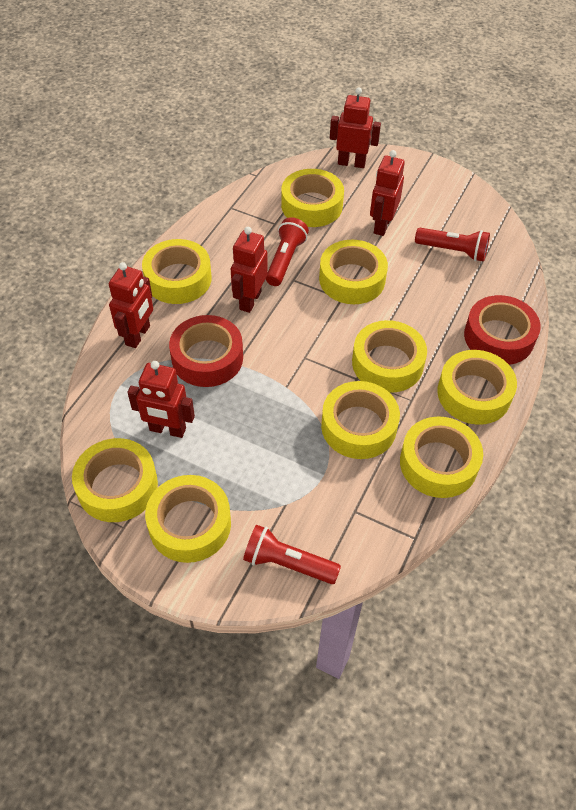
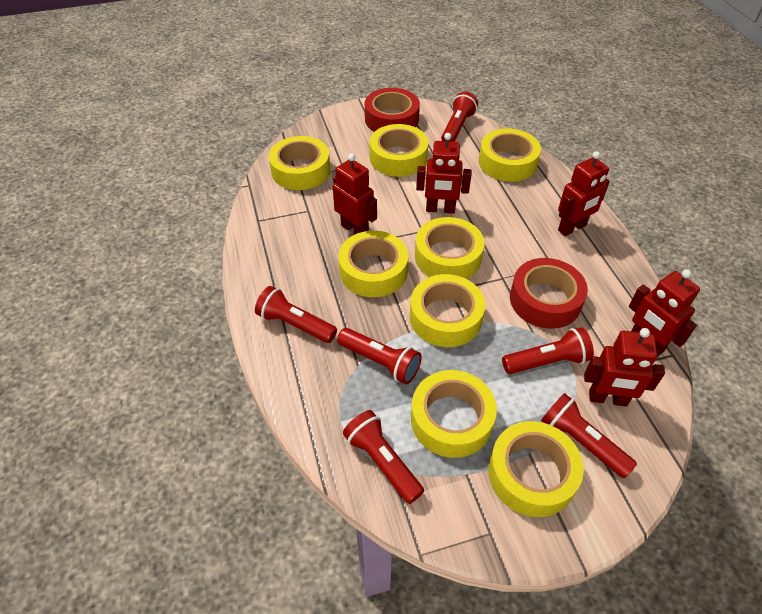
red flashlight: 3 -> 6
yellow tape: 9 -> 8

